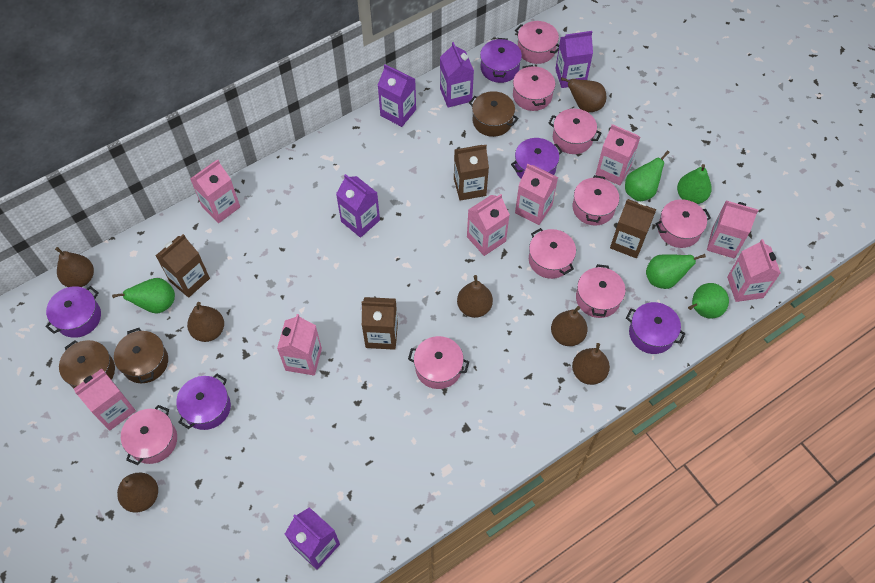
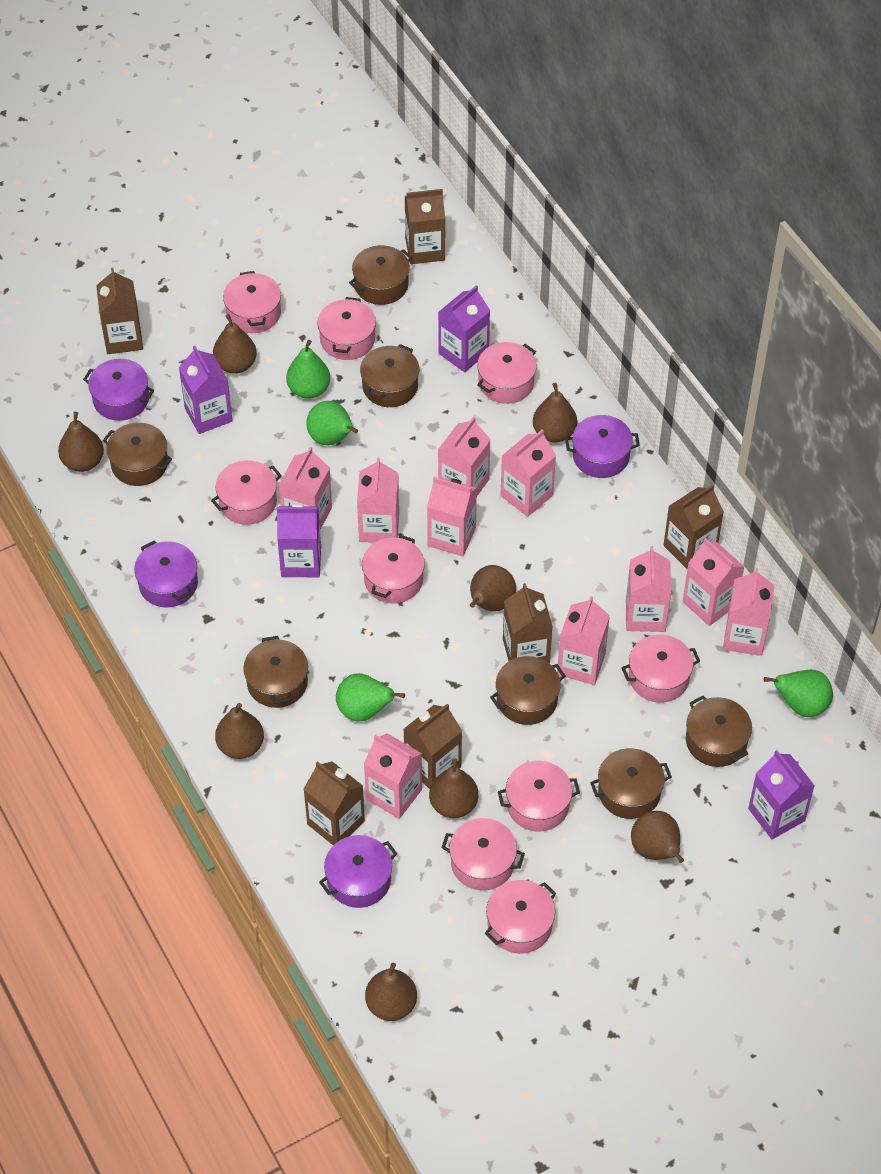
brown carton: 4 -> 6
brown pear: 7 -> 8
brown pot: 3 -> 7
green pear: 5 -> 4
pink carton: 8 -> 10
purple carton: 5 -> 4
purple pot: 5 -> 4

